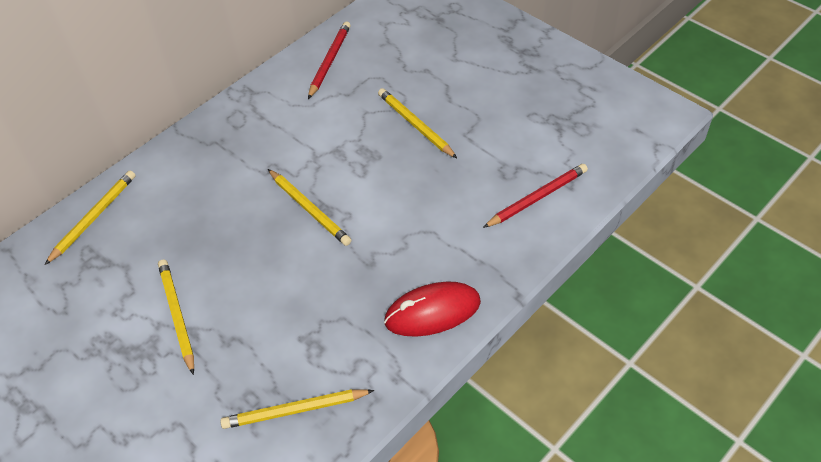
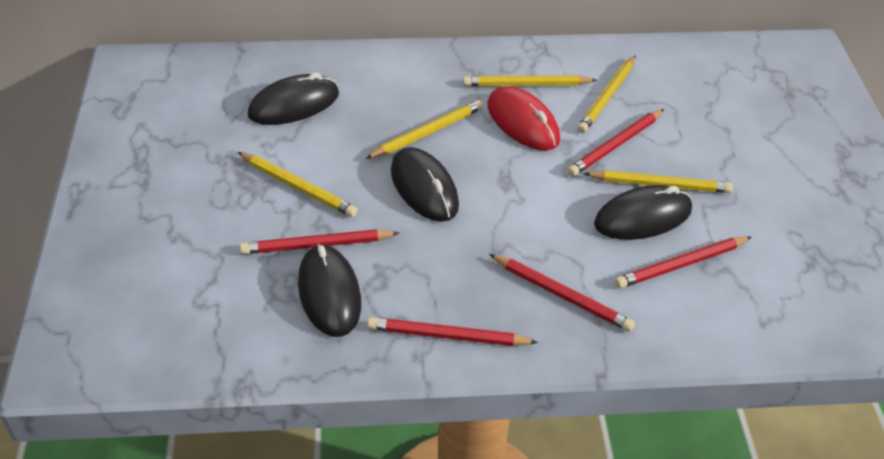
black mouse: 0 -> 4
red pencil: 2 -> 5

